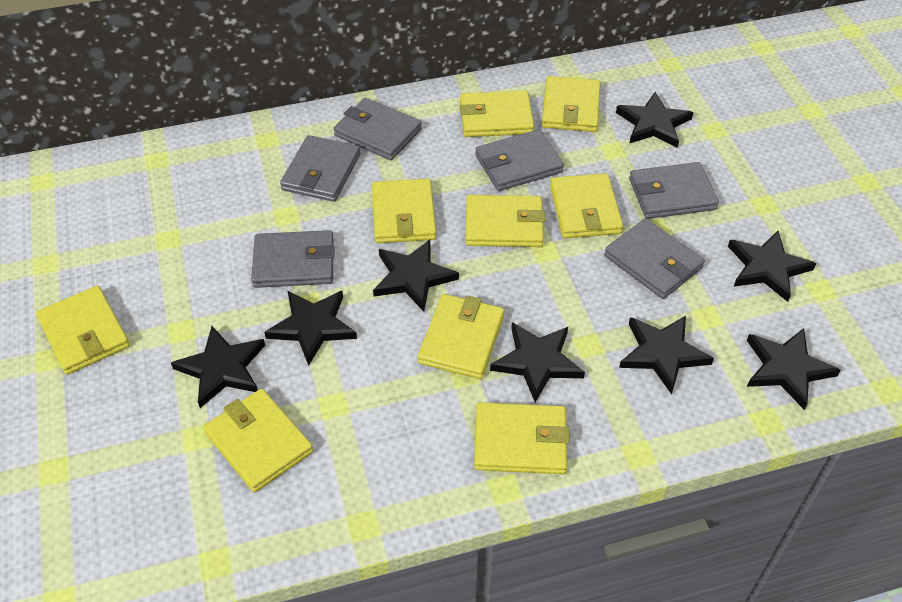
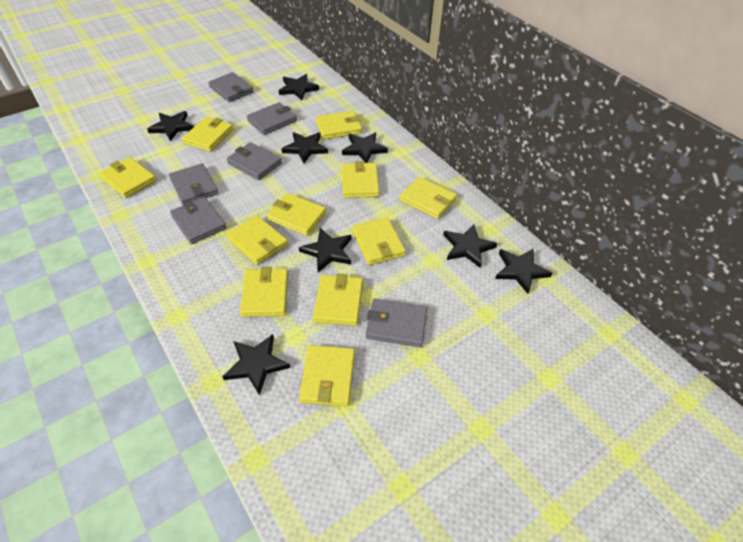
yellow wallet: 9 -> 11

